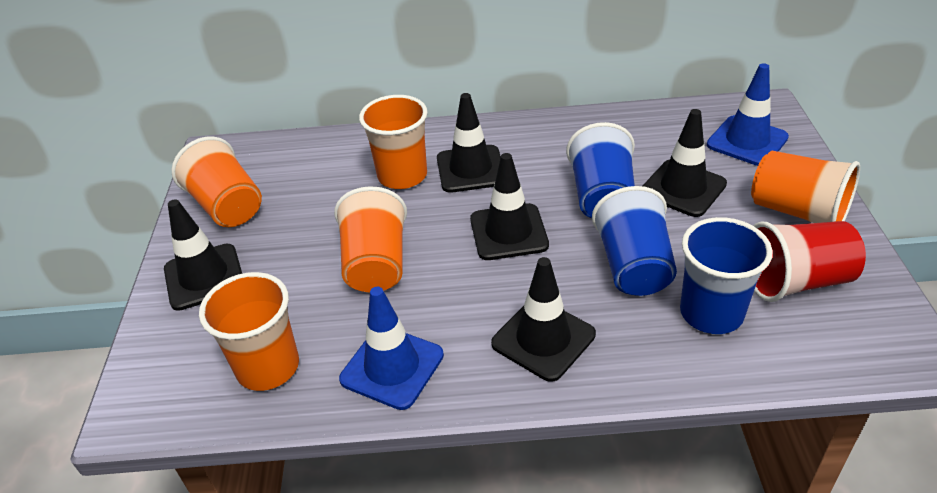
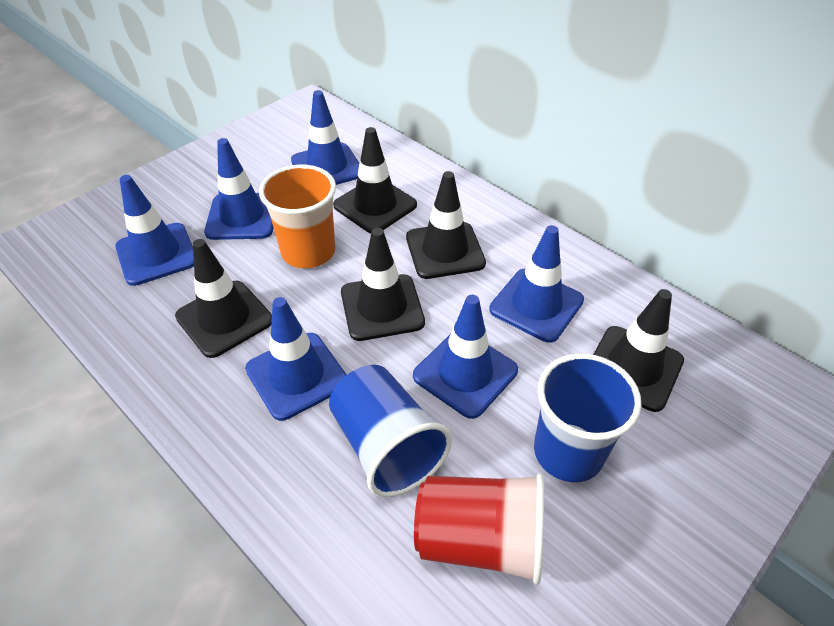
blue cup: 3 -> 2
blue traffic cone: 2 -> 6
orange cup: 5 -> 1

